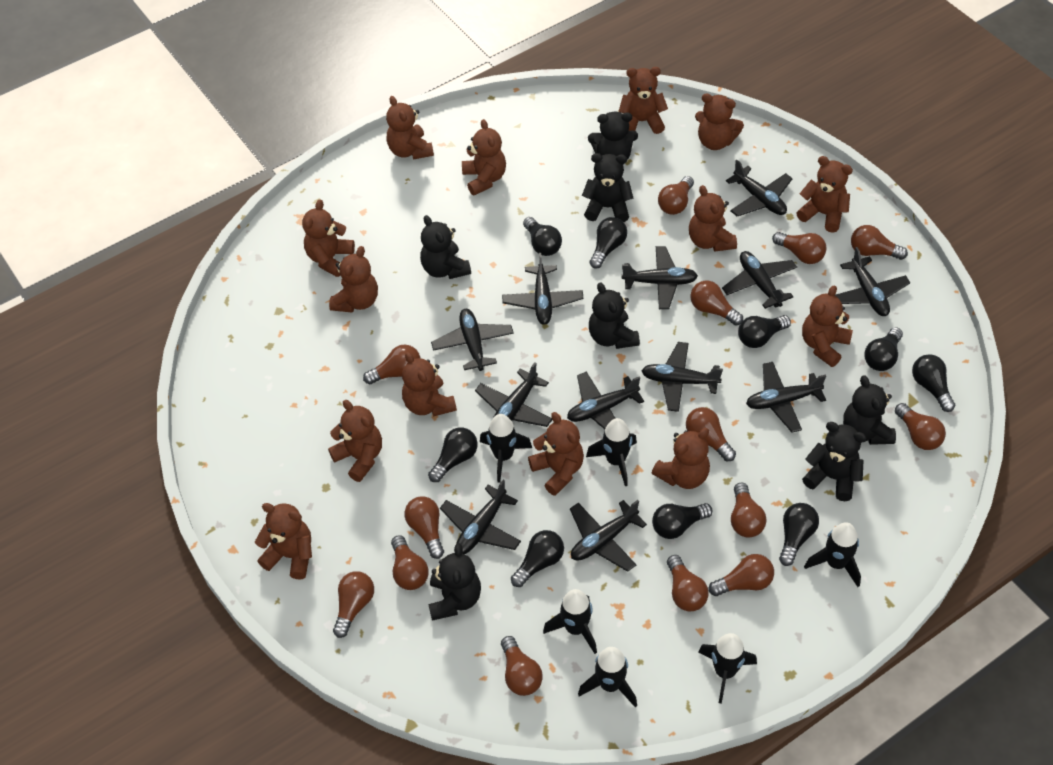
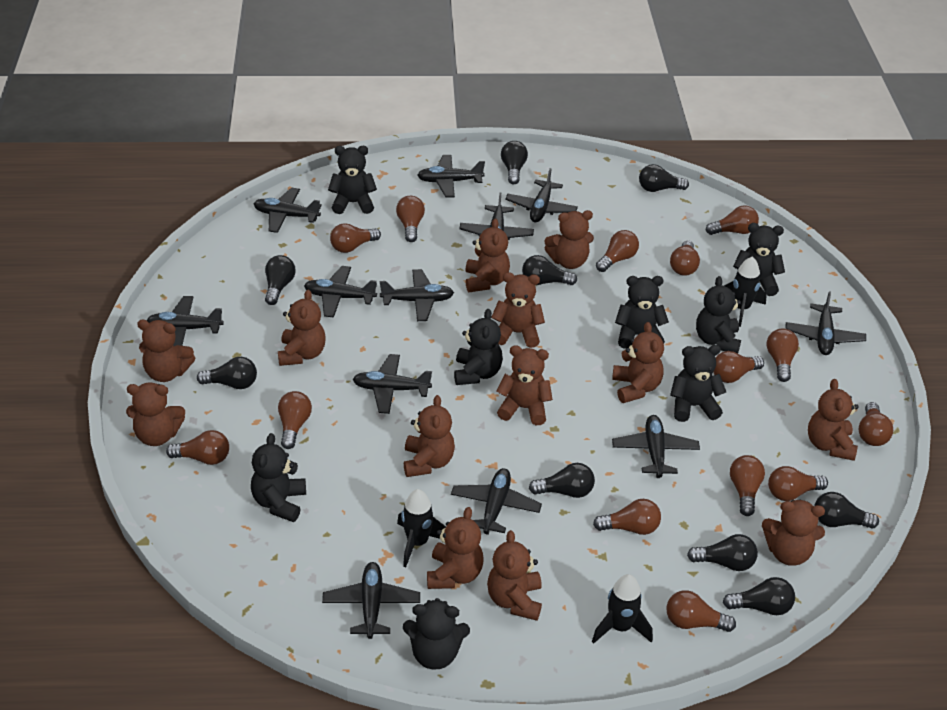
black rocket: 6 -> 3
black teddy bear: 7 -> 8
brown teddy bear: 14 -> 13

